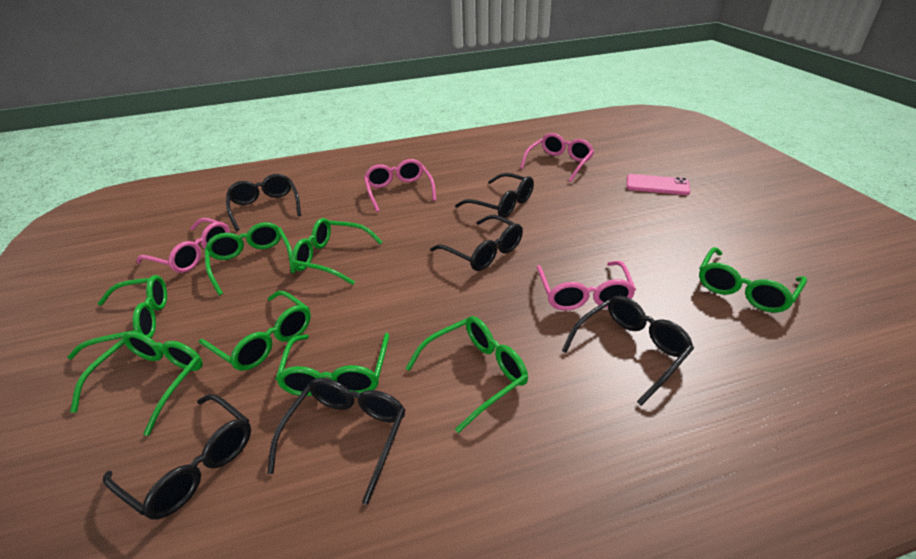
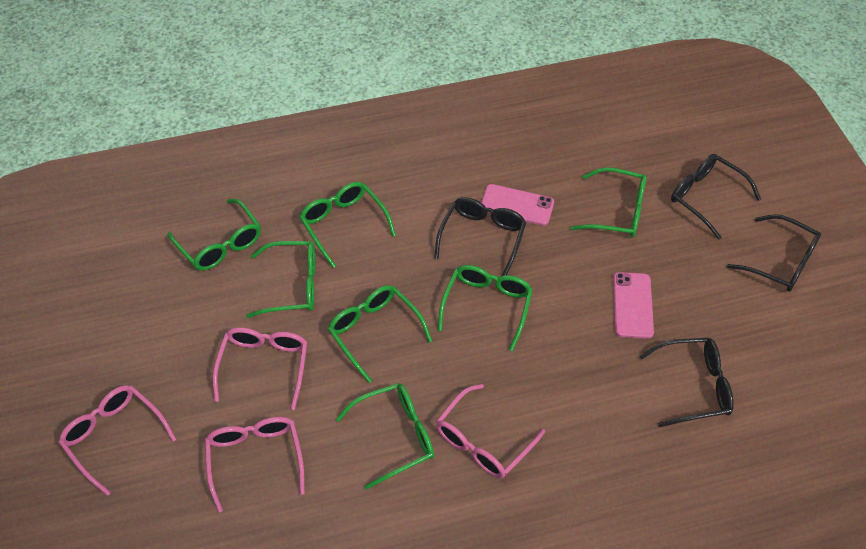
black glasses: 6 -> 4
green glasses: 8 -> 7
pink phone: 1 -> 2

